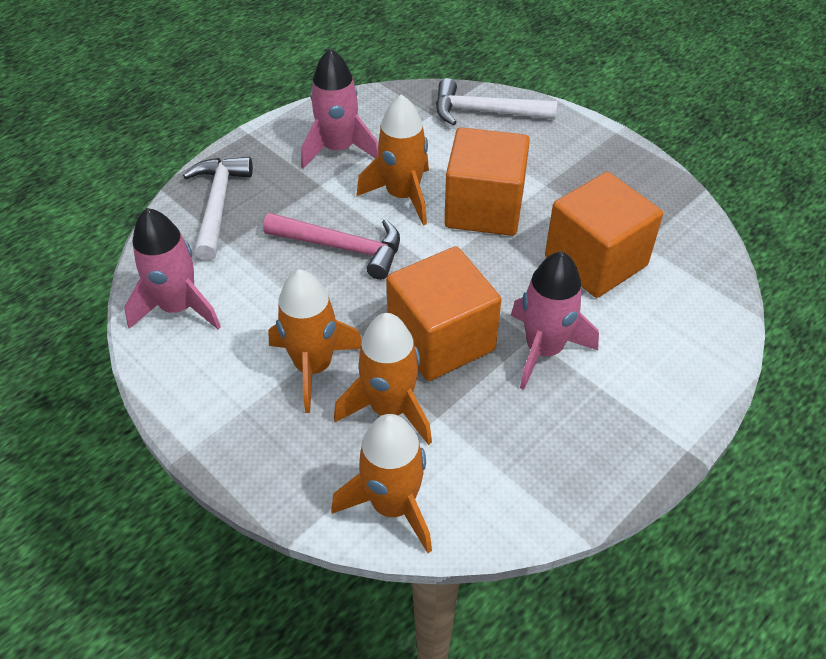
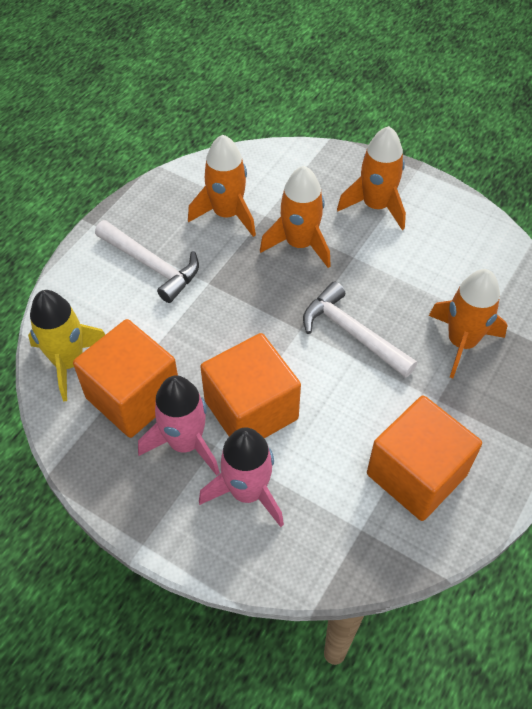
pink hammer: 1 -> 0
pink rocket: 3 -> 2
yellow rocket: 0 -> 1

